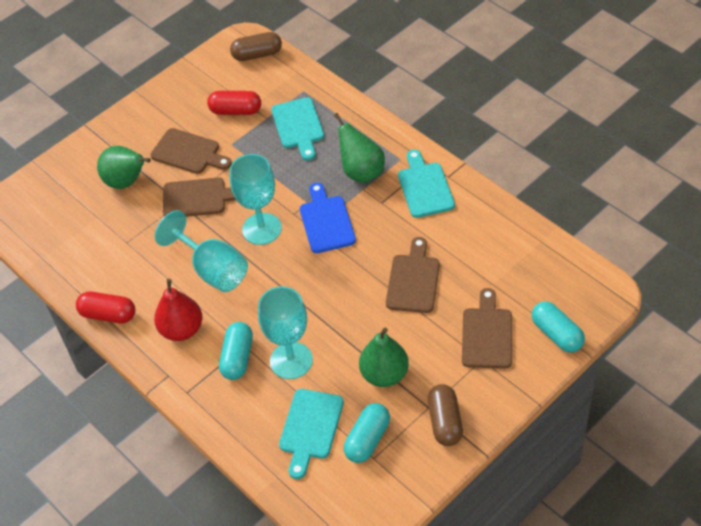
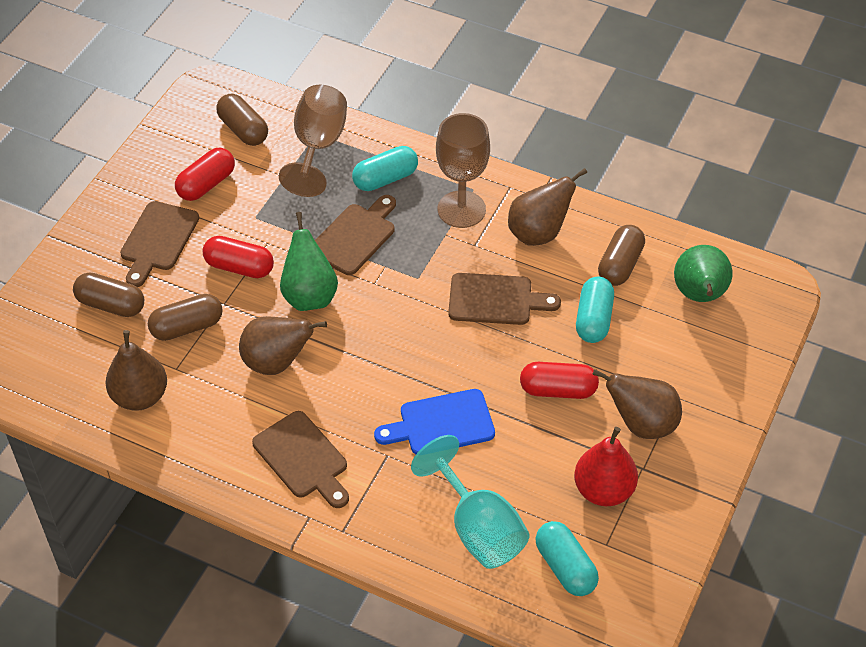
brown capsule: 2 -> 4
brown goblet: 0 -> 2
brown pear: 0 -> 4
green pear: 3 -> 2
red capsule: 2 -> 3
turquoise cutting board: 3 -> 0
turquoise goblet: 3 -> 1

